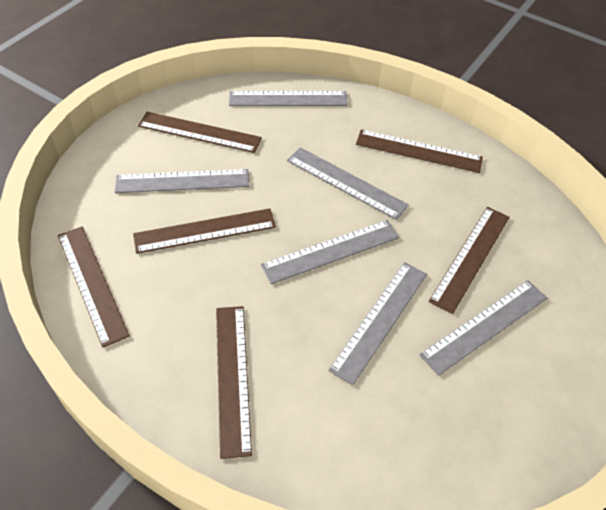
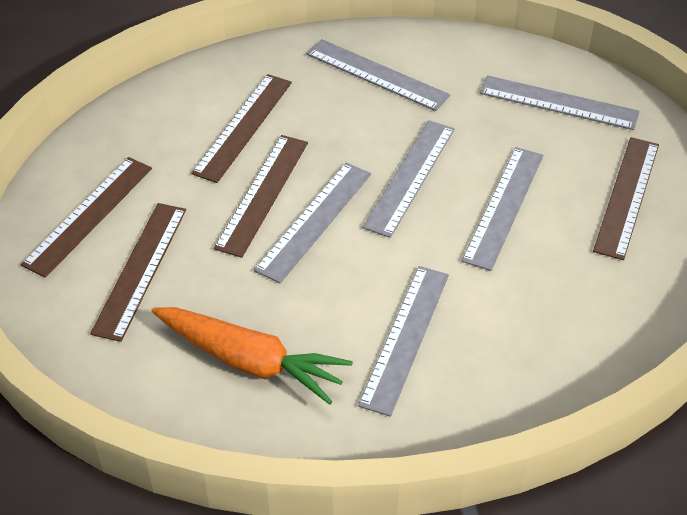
brown ruler: 6 -> 5
orange carrot: 0 -> 1

